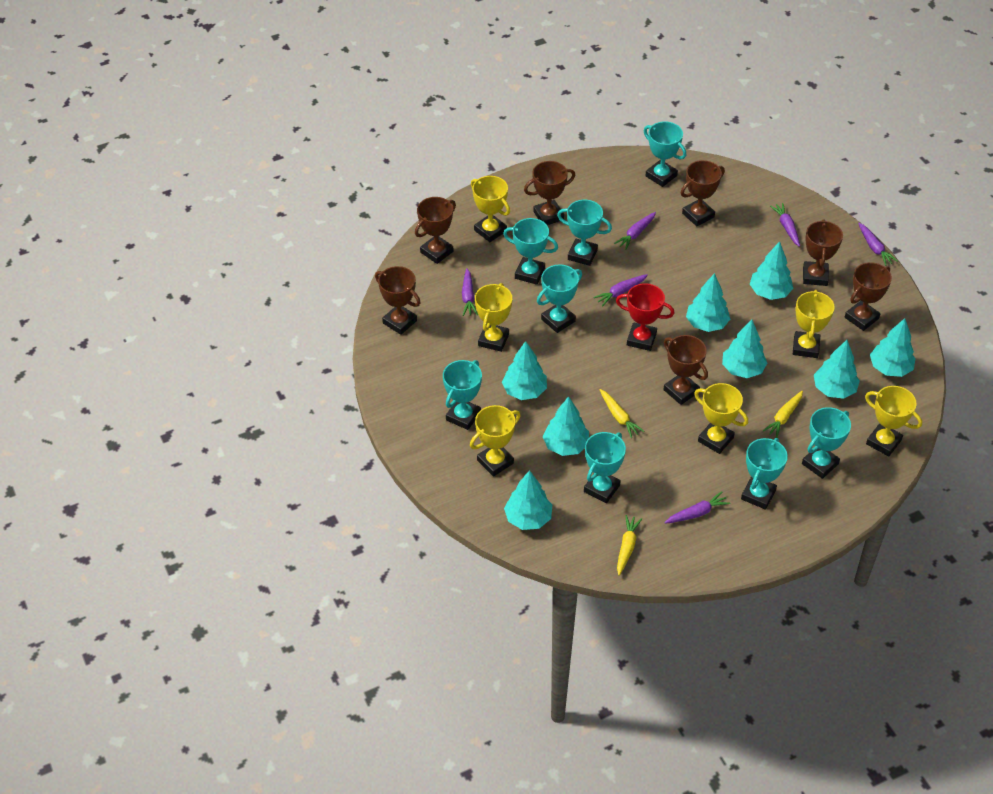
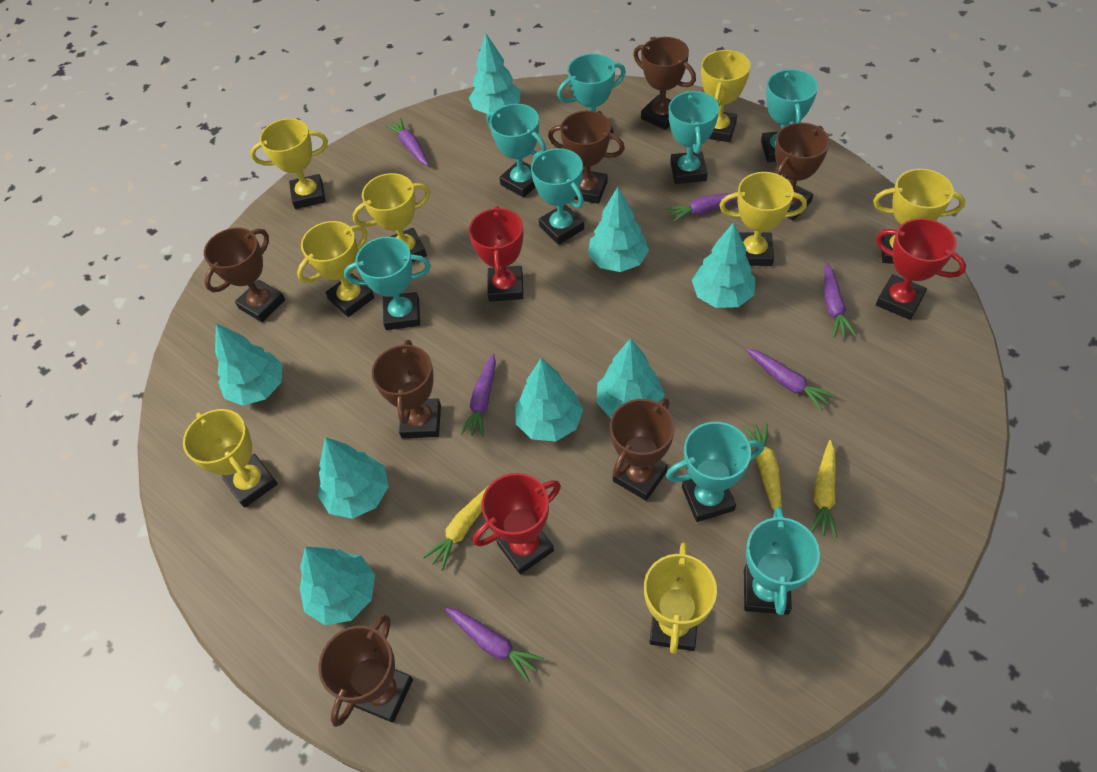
red trophy: 1 -> 3
yellow trophy: 6 -> 8

